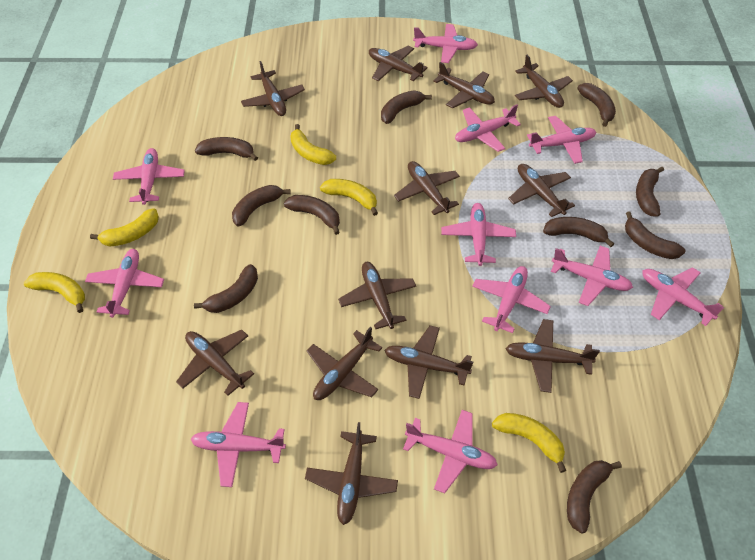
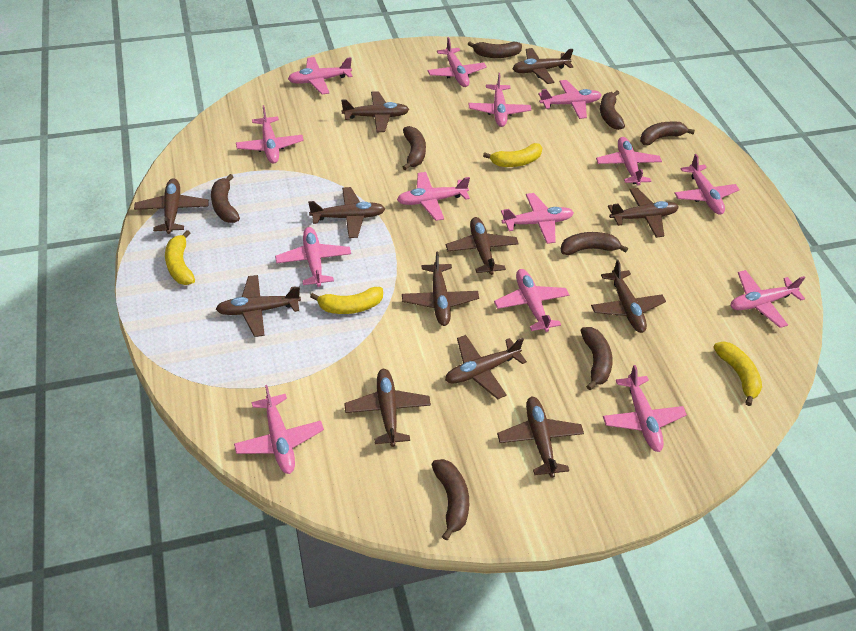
brown banana: 10 -> 8
pink plane: 11 -> 14
yellow banana: 5 -> 4

